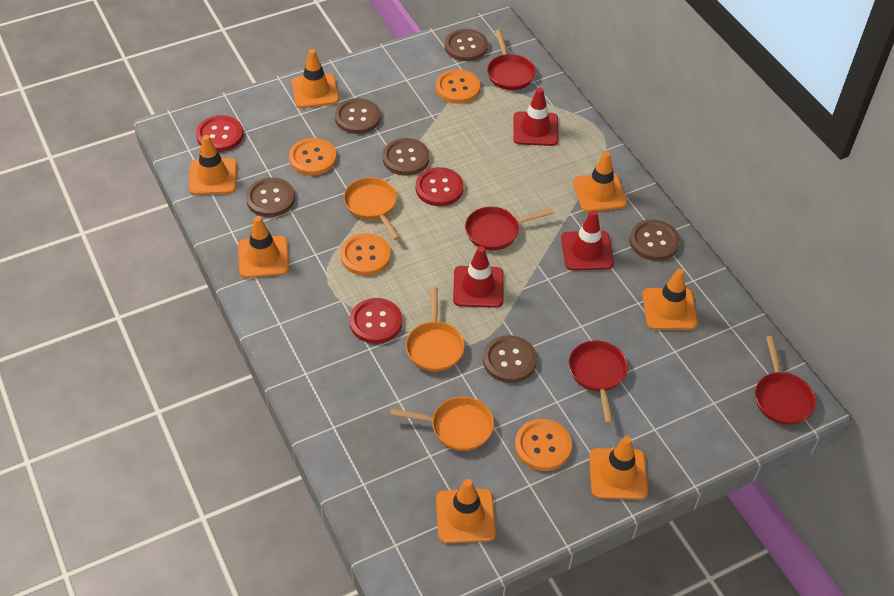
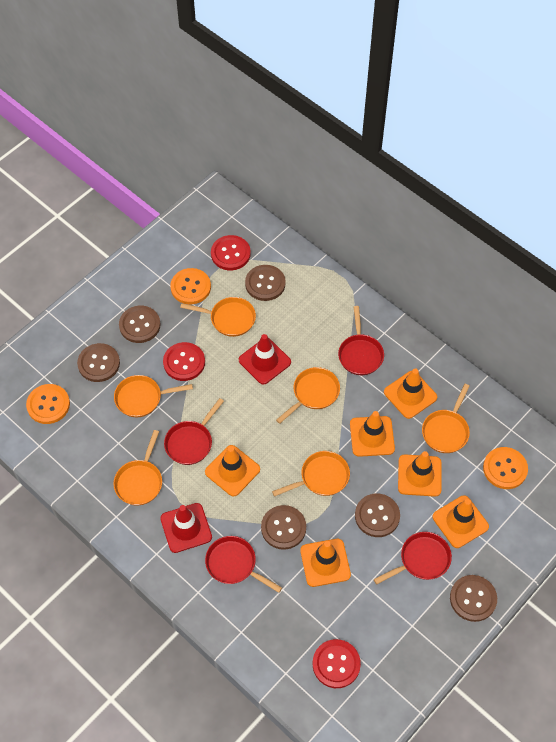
orange button: 4 -> 3
orange pan: 3 -> 6
orange traffic cone: 7 -> 6
red traffic cone: 3 -> 2

